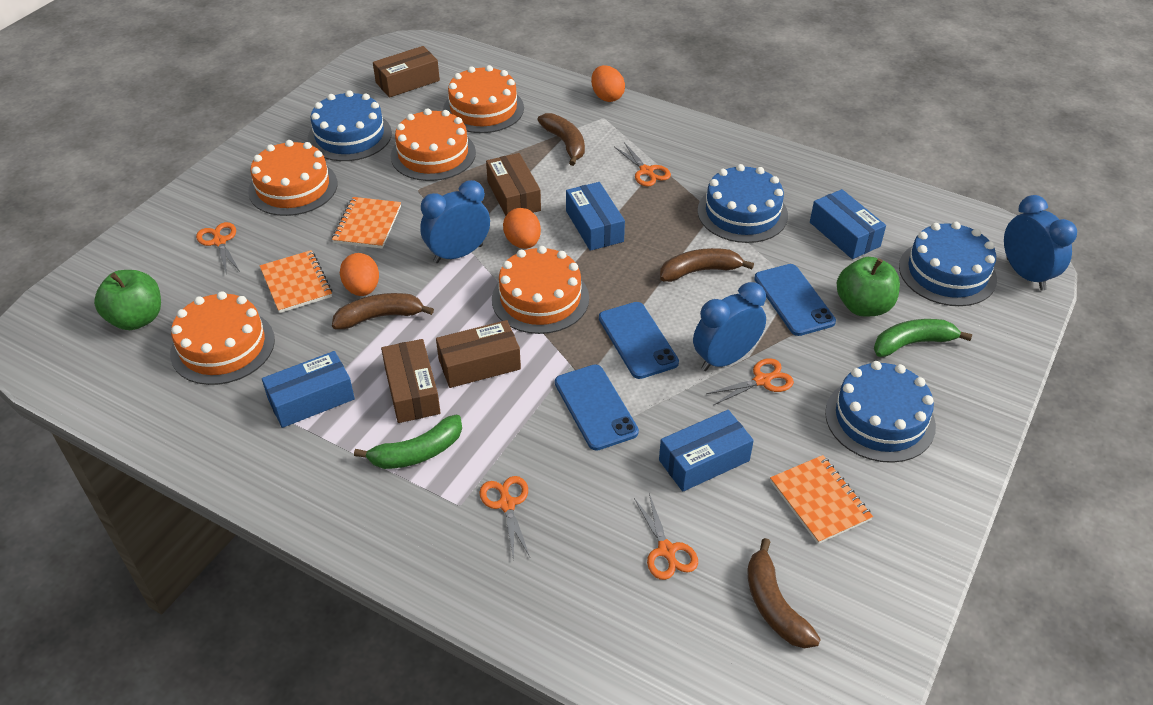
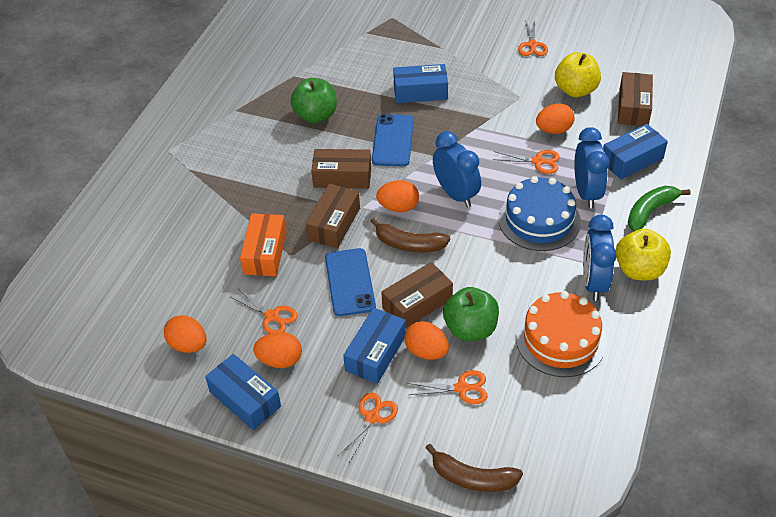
blue cake: 4 -> 1
blue phone: 3 -> 2
brown banana: 4 -> 2
green banana: 2 -> 1
orange box: 0 -> 1
orange cake: 5 -> 1
orange egg: 3 -> 5
orange notebook: 3 -> 0
yellow apple: 0 -> 2

